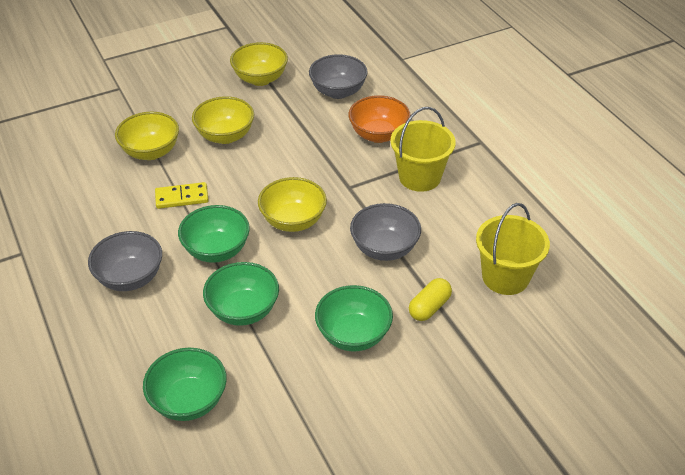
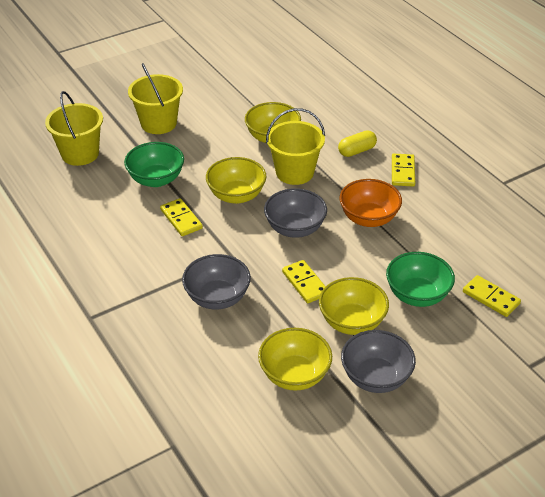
green bowl: 4 -> 2
yellow bucket: 2 -> 3
yellow domino: 1 -> 4

